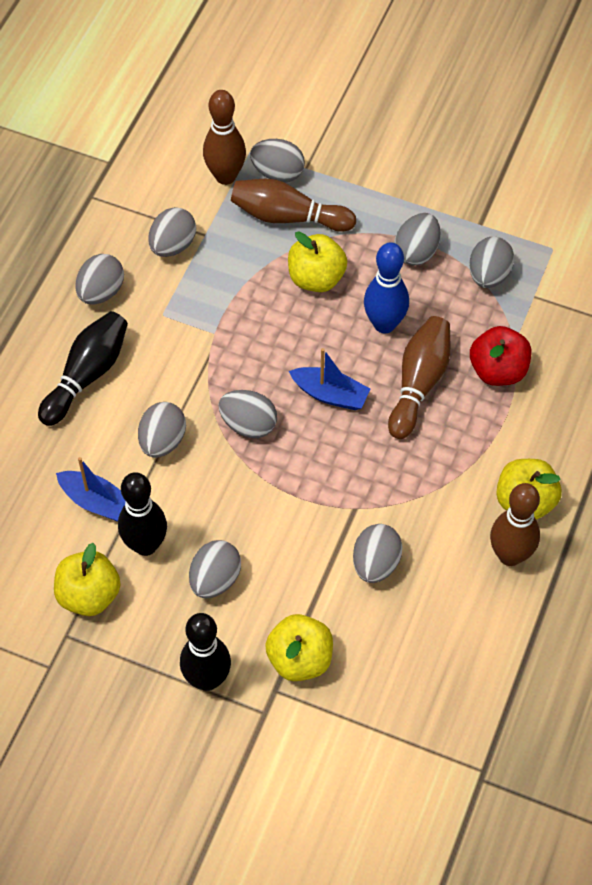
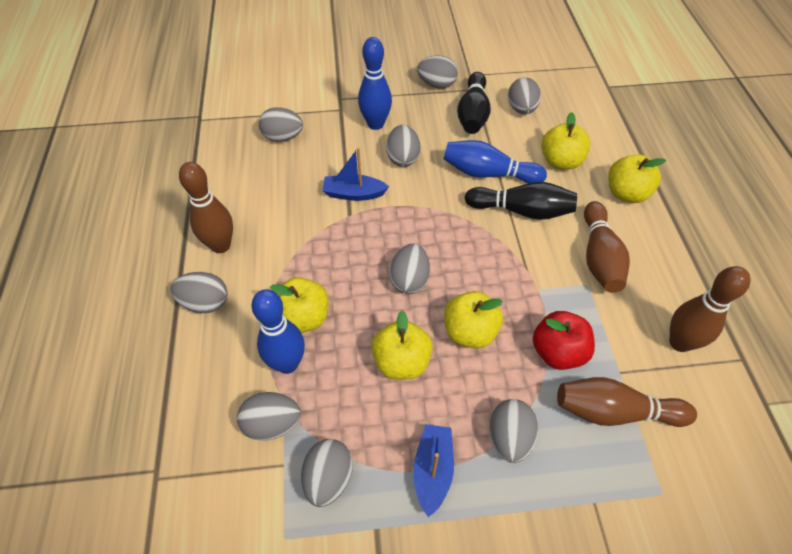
black bowling pin: 3 -> 2
blue bowling pin: 1 -> 3
yellow apple: 4 -> 5

